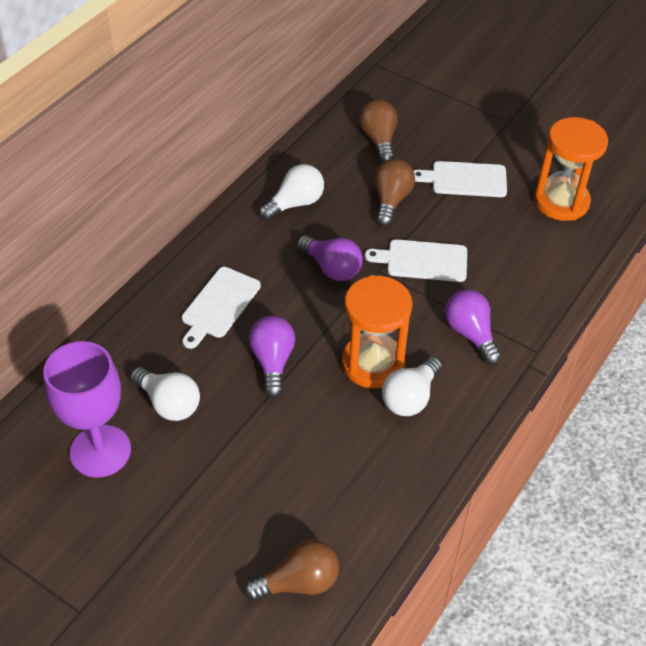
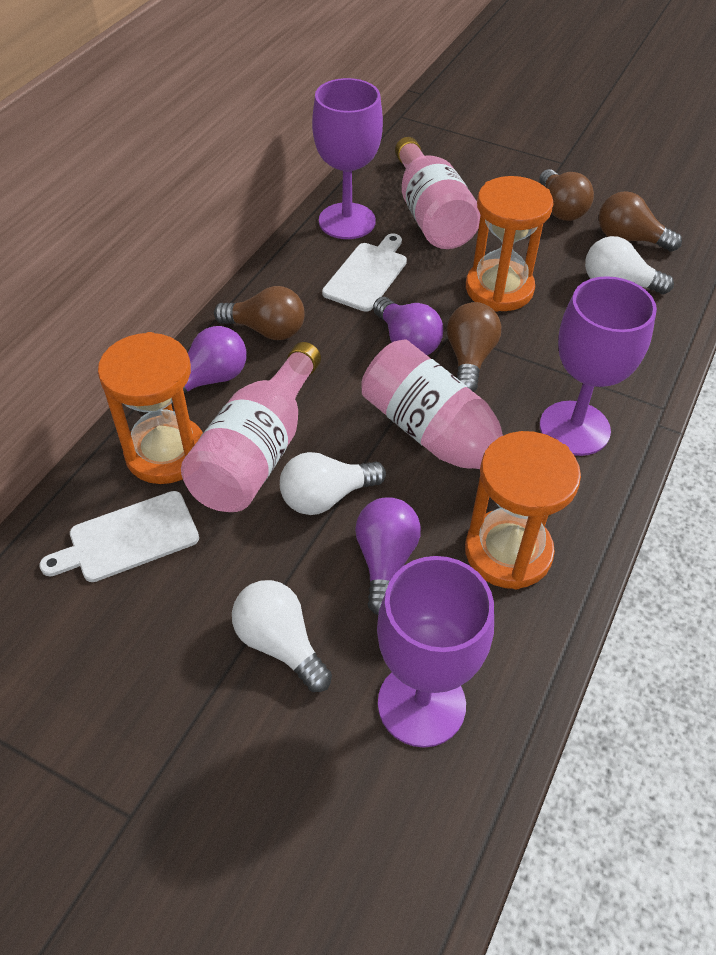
brown light bulb: 3 -> 4
orange hourglass: 2 -> 3
pink bottle: 0 -> 3
purple goblet: 1 -> 3
white cutting board: 3 -> 2

